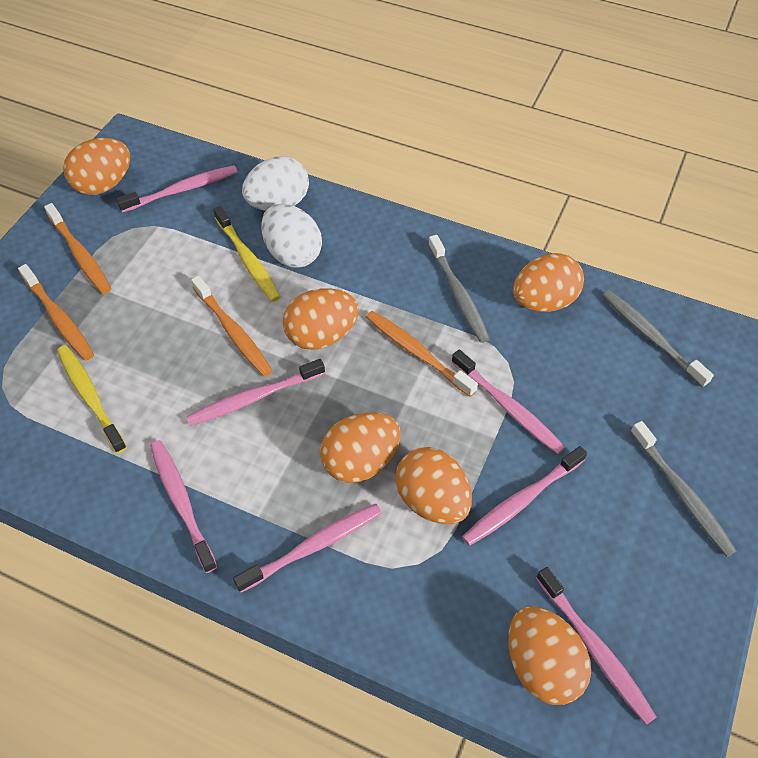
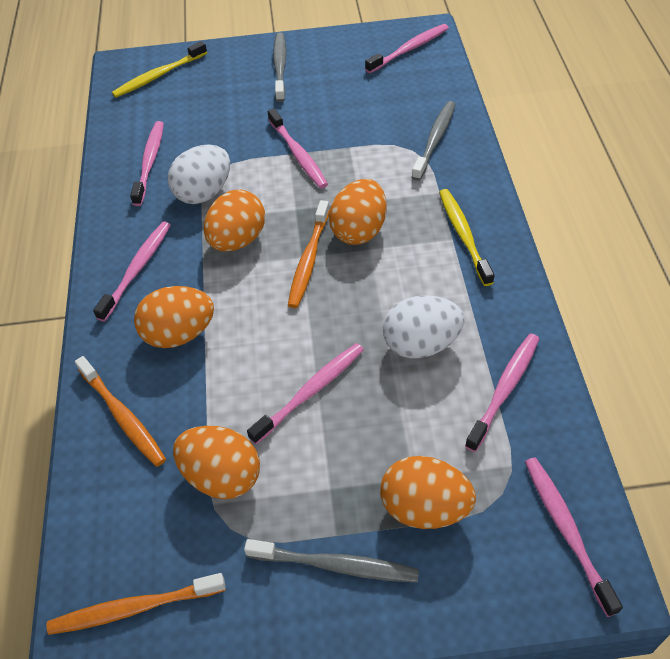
orange egg: 6 -> 5
orange toothbrush: 4 -> 3

